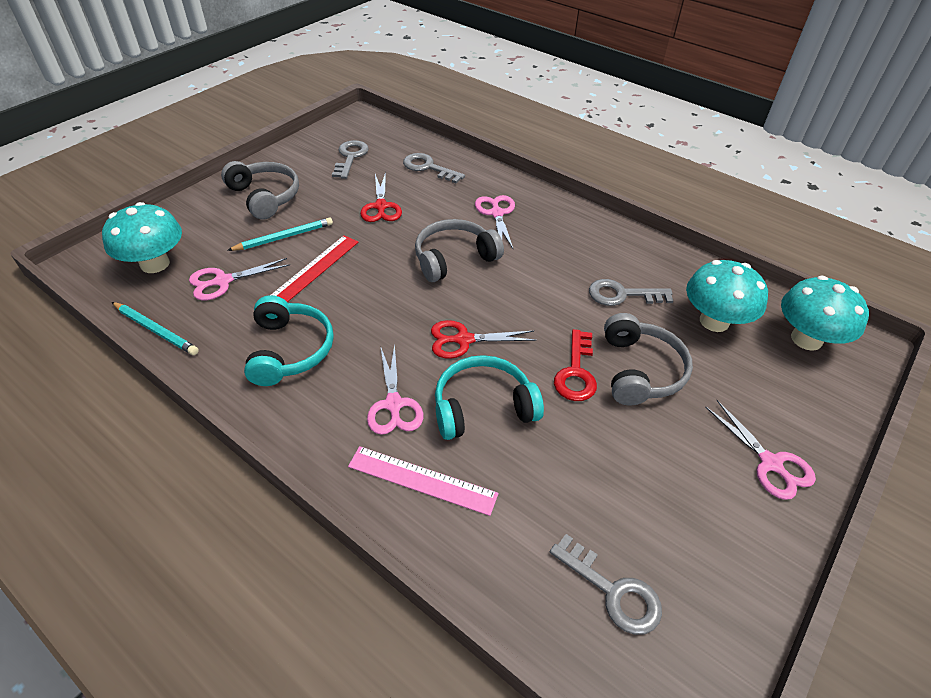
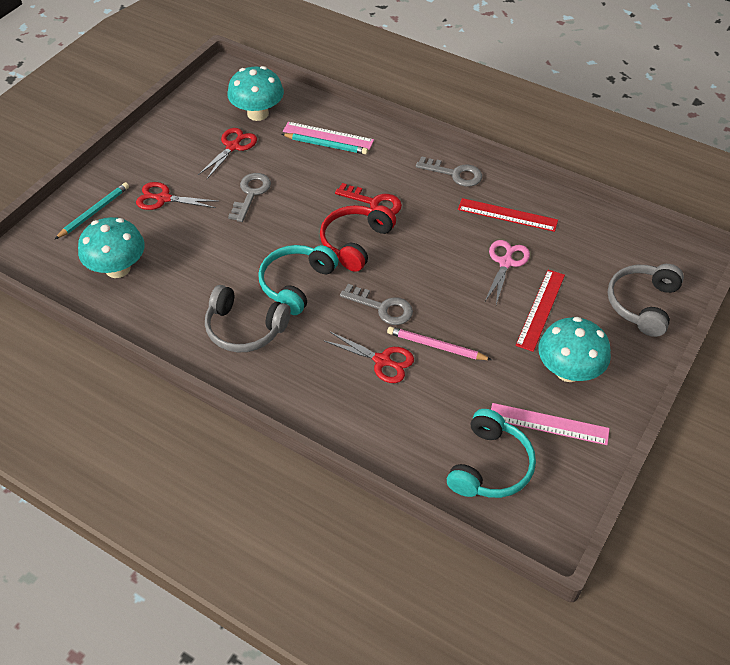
grey headphones: 3 -> 2
grey key: 4 -> 3
pink pencil: 0 -> 1
pink ruler: 1 -> 2
pink scissors: 4 -> 1
red headphones: 0 -> 1
red ruler: 1 -> 2
red scissors: 2 -> 3

